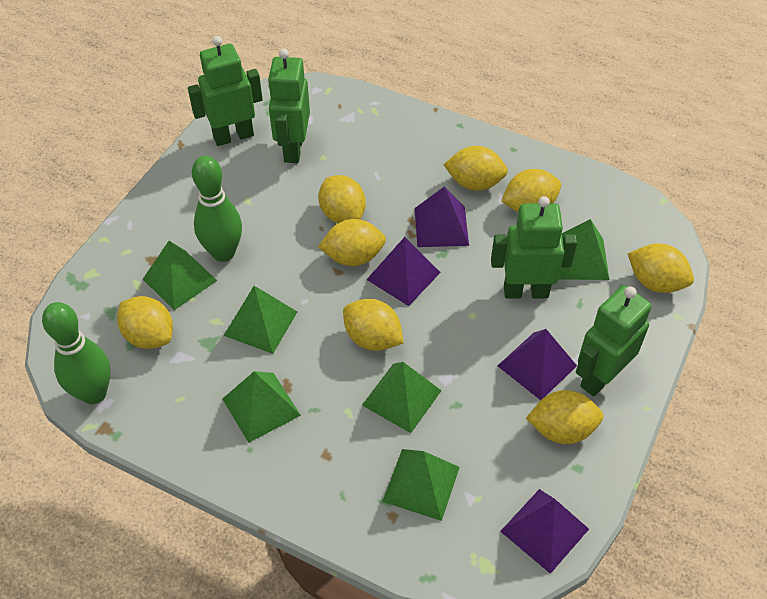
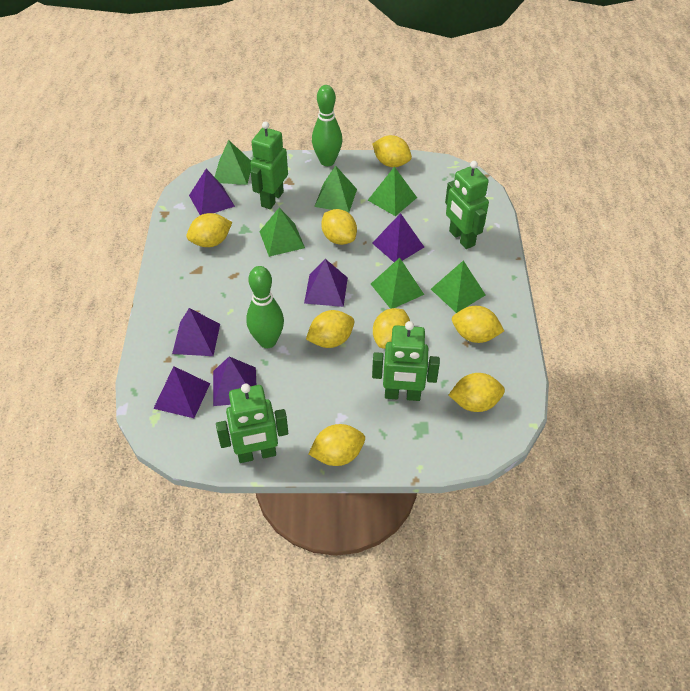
purple pyramid: 4 -> 6

